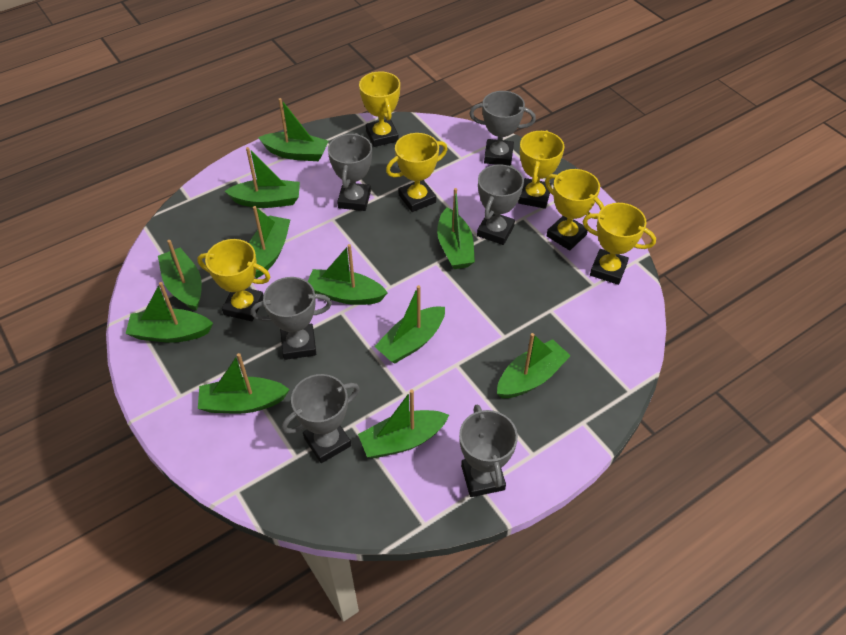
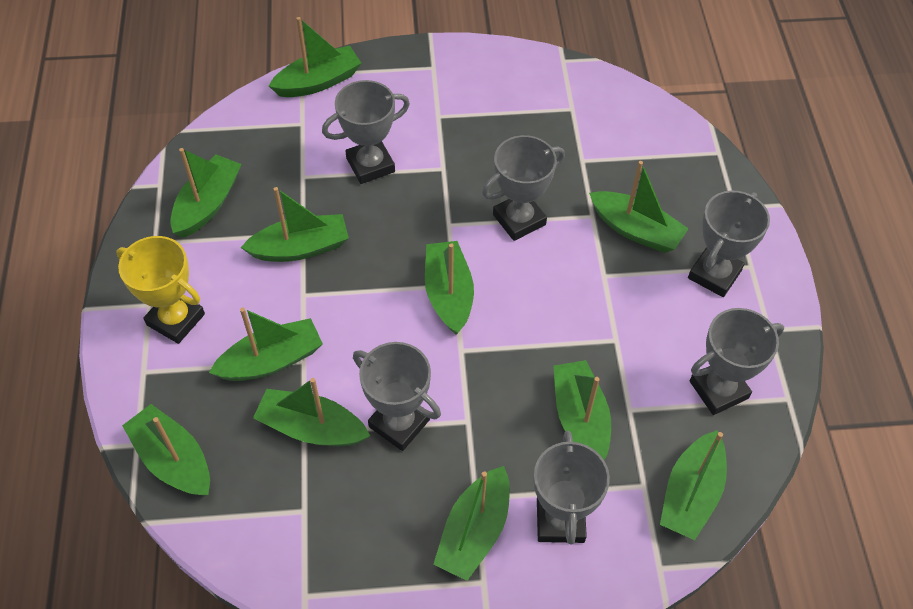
yellow trophy: 6 -> 1

